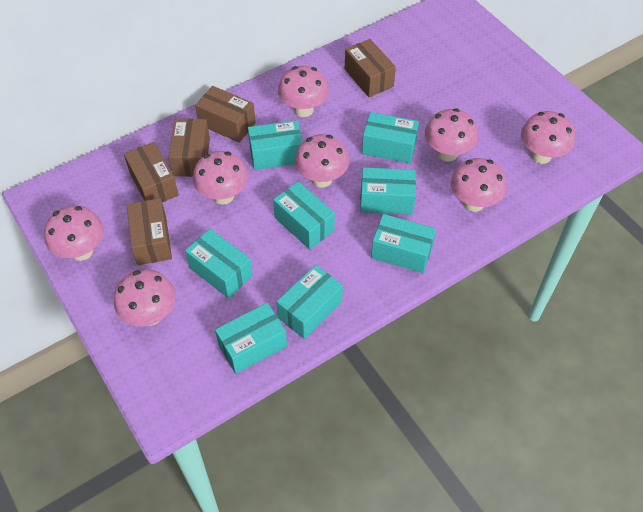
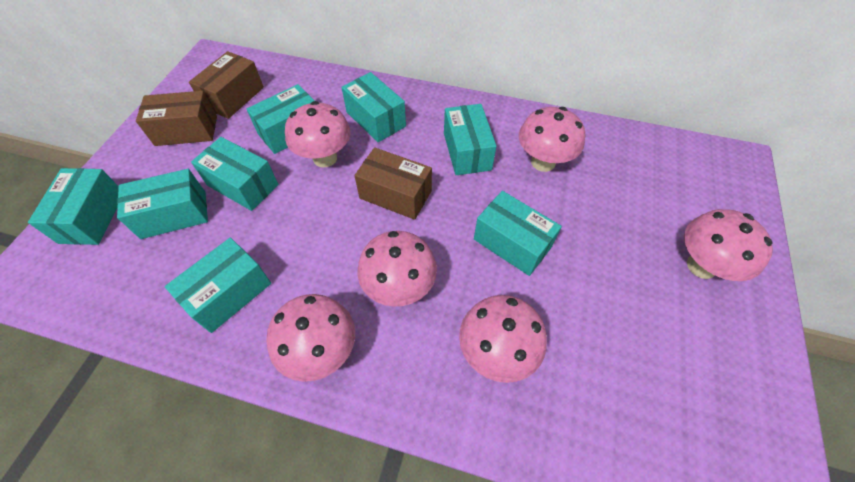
brown box: 5 -> 3
pink mushroom: 8 -> 6

